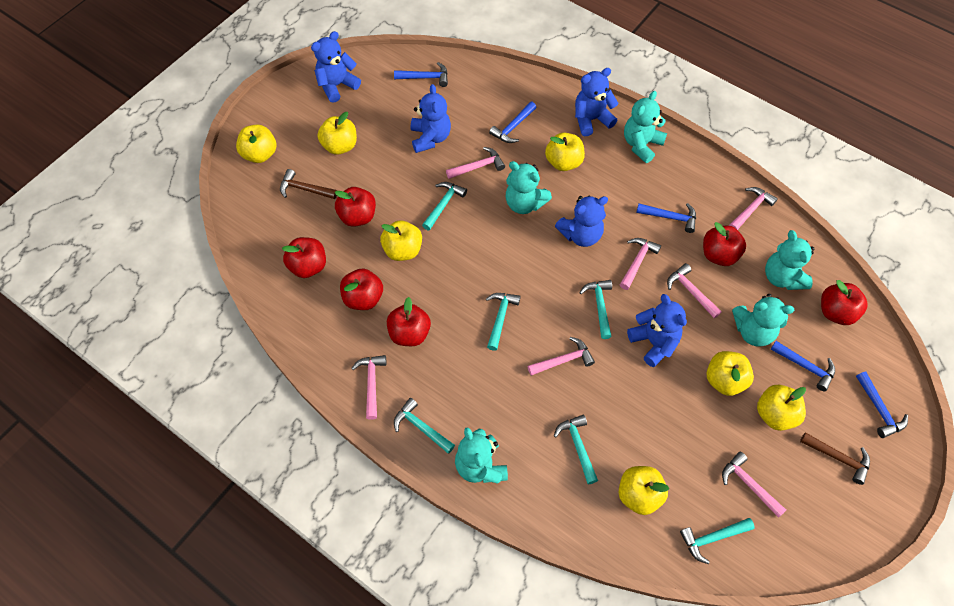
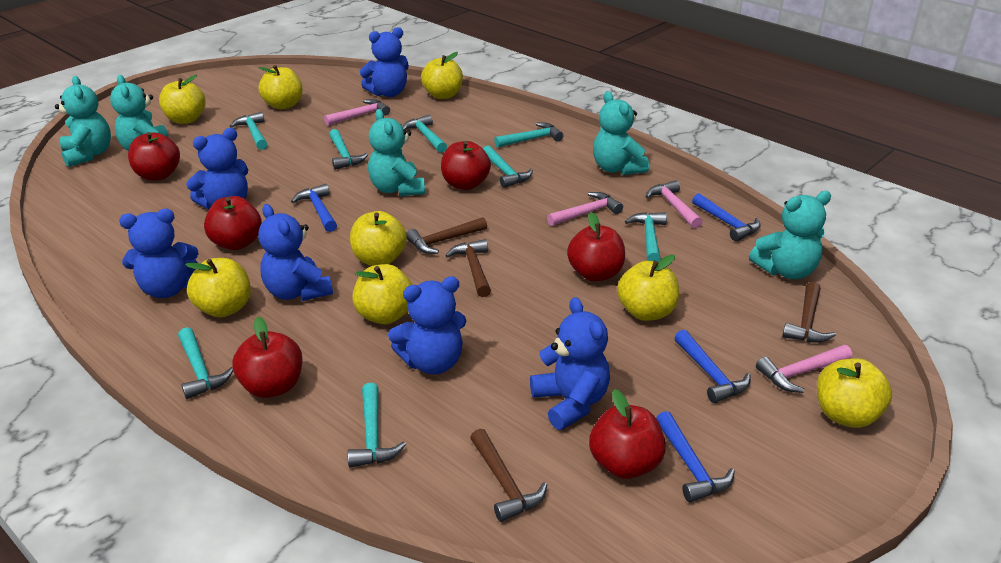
blue hammer: 5 -> 4
blue teddy bear: 5 -> 6
brown hammer: 2 -> 4
pink hammer: 7 -> 4
turquoise hammer: 6 -> 8
yellow apple: 7 -> 8

